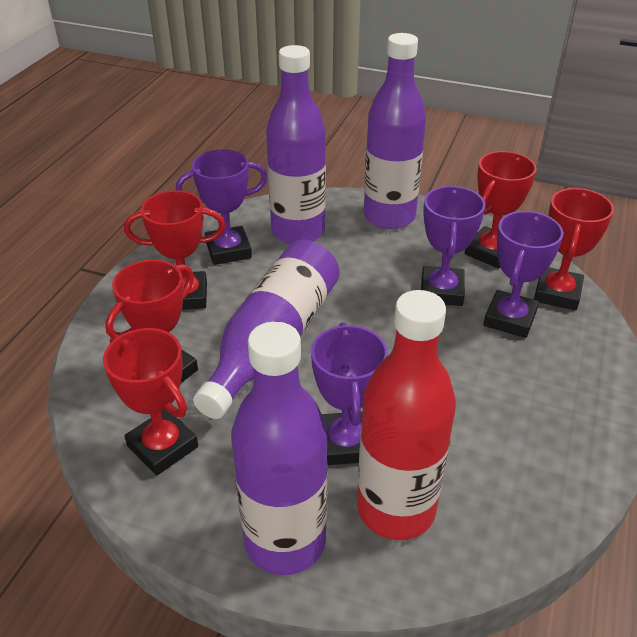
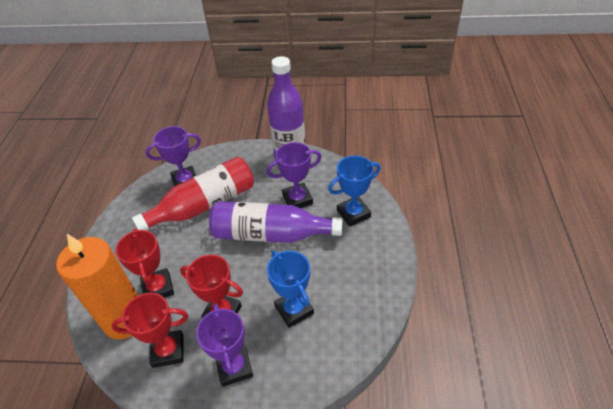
blue trophy: 0 -> 2
orange candle: 0 -> 1
purple bottle: 4 -> 2
purple trophy: 4 -> 3
red trophy: 5 -> 3

